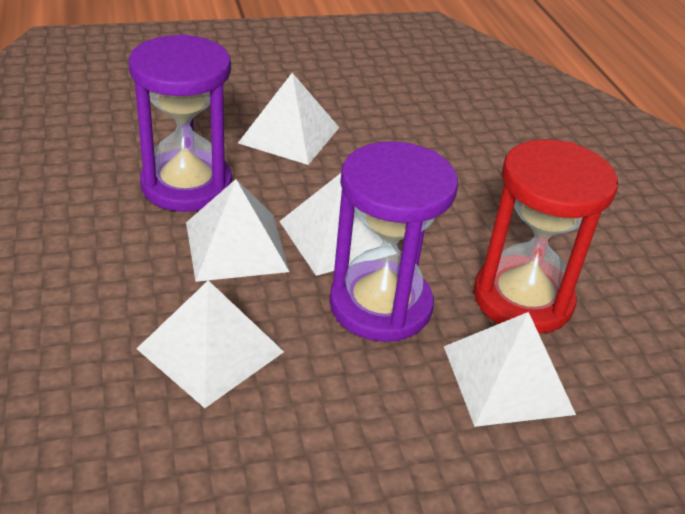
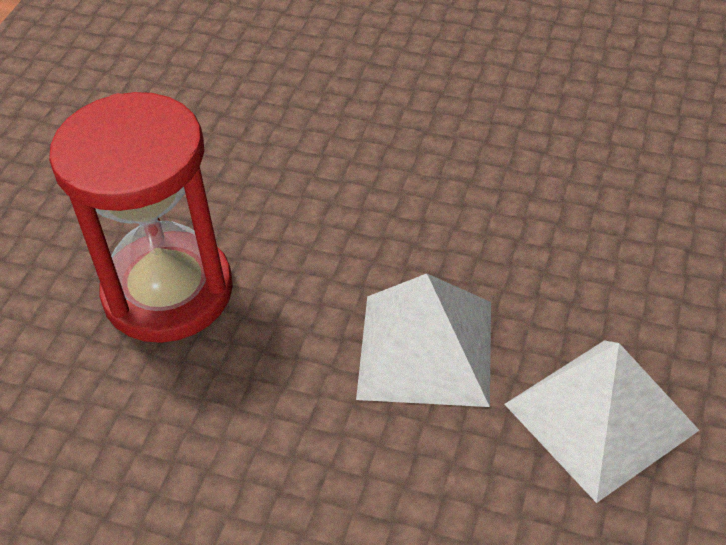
purple hourglass: 2 -> 0
white pyramid: 5 -> 2

